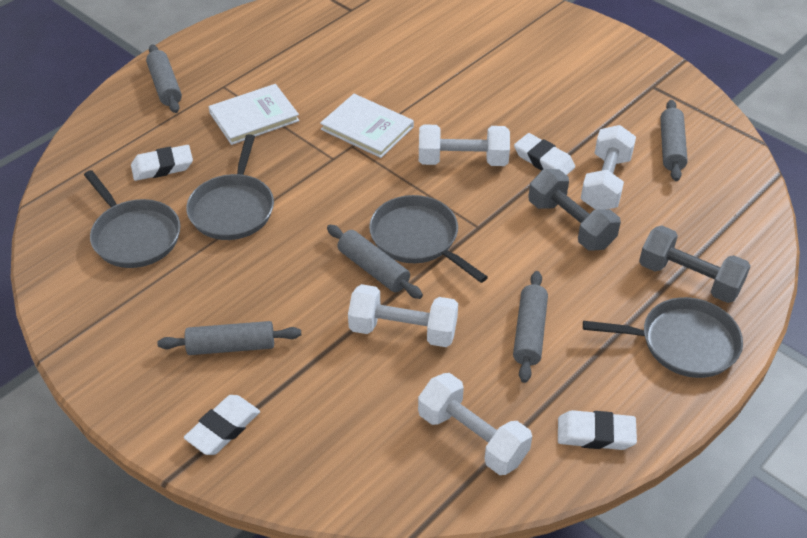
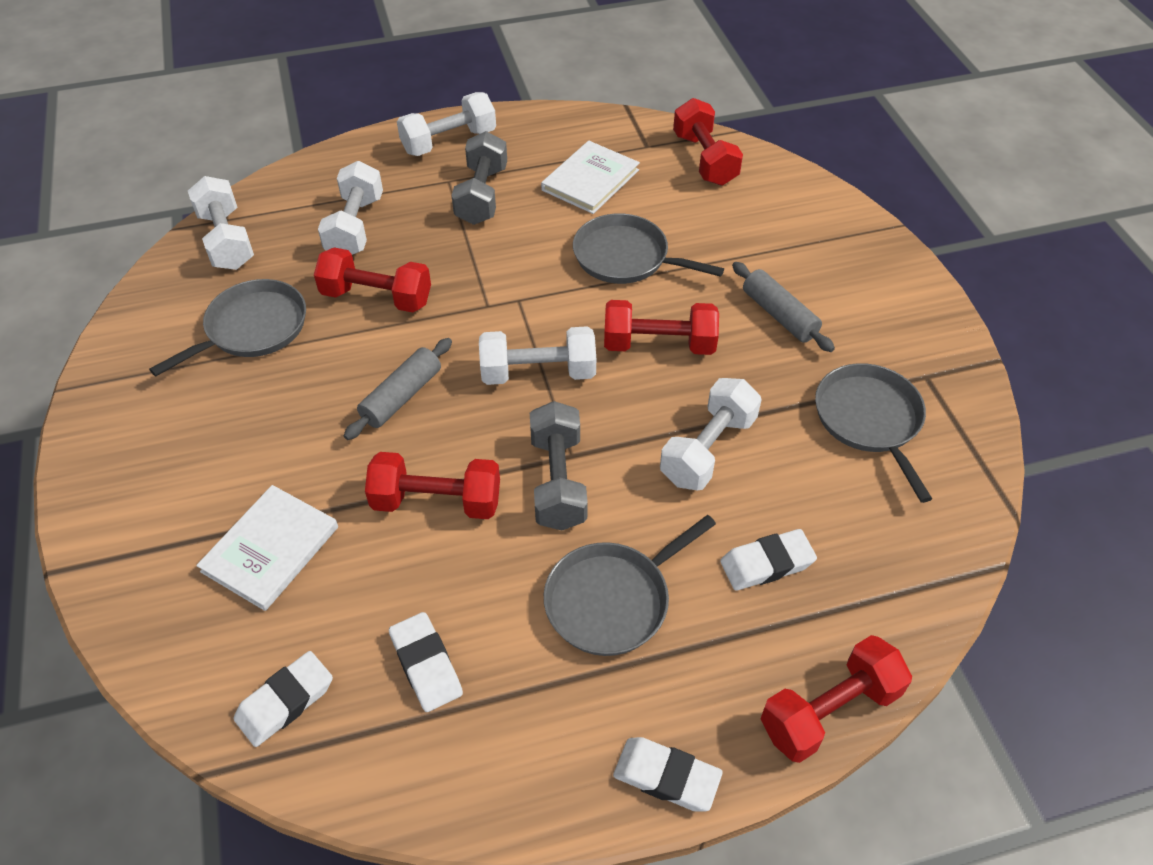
grey rolling pin: 5 -> 2
red dumbbell: 0 -> 5
white dumbbell: 4 -> 5

